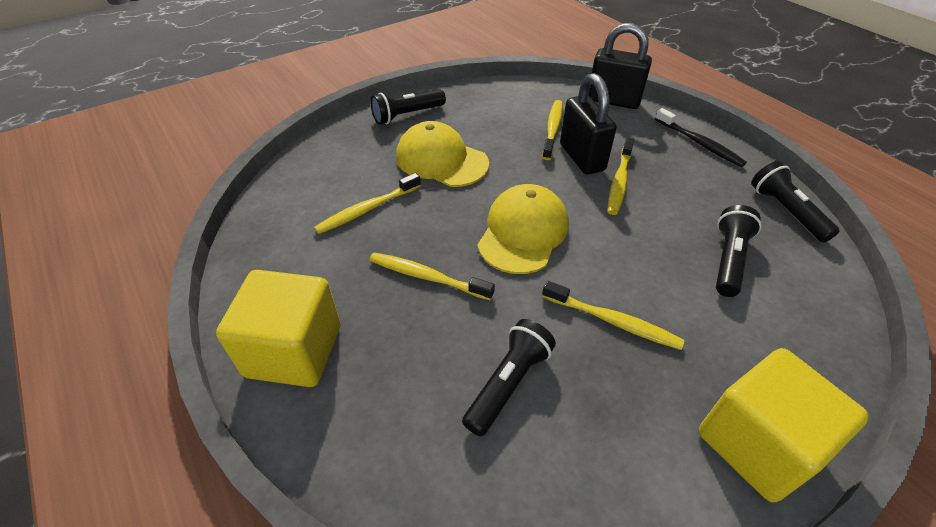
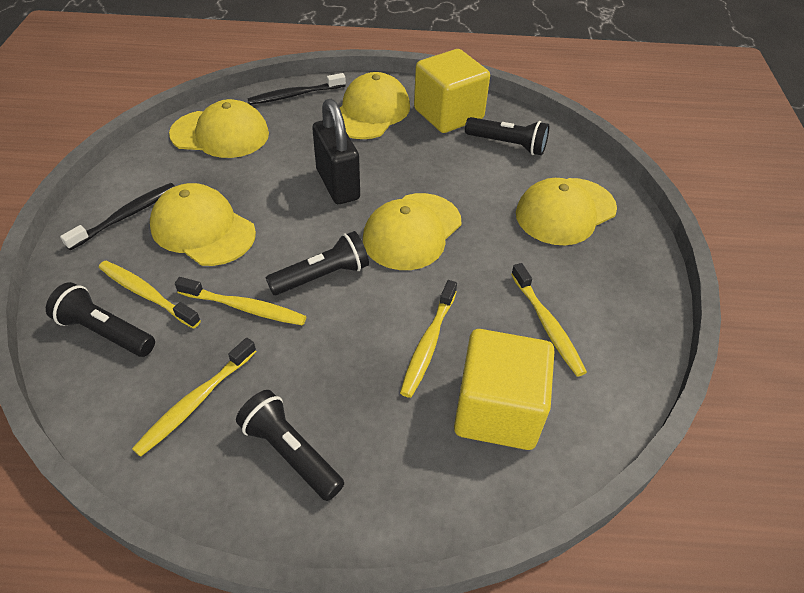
black padlock: 2 -> 1
black toothbrush: 1 -> 2
yellow cap: 2 -> 5

